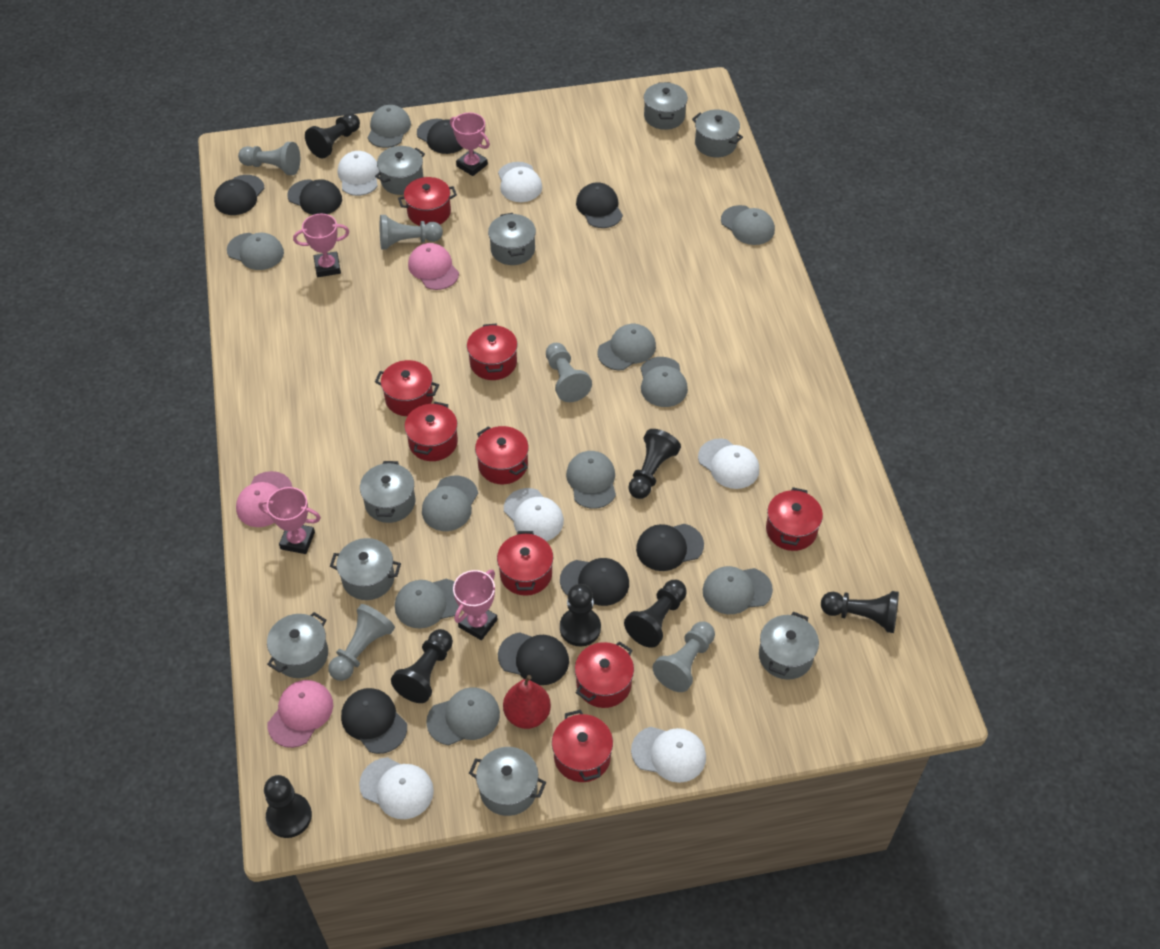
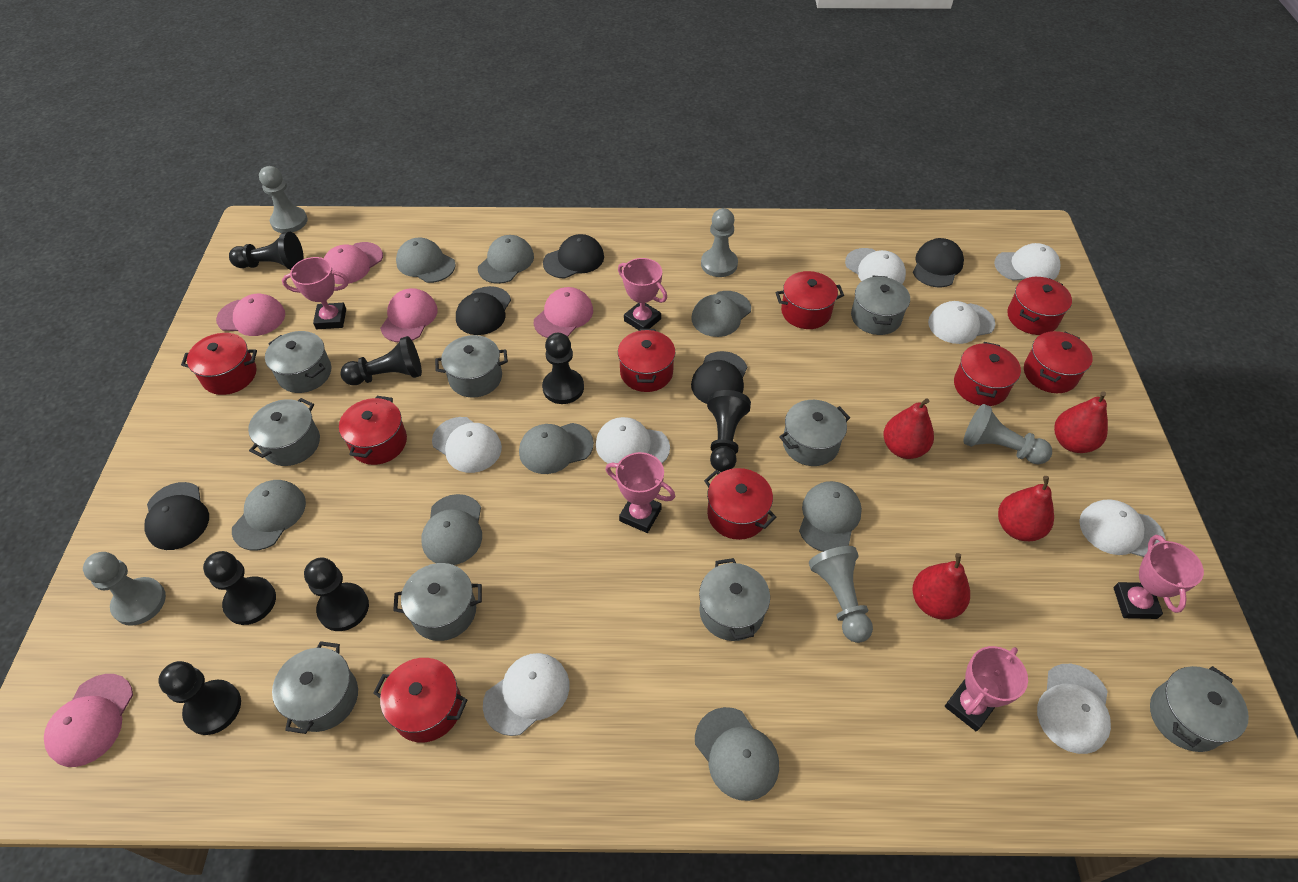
black cap: 8 -> 5
grey cap: 10 -> 8
pink cap: 3 -> 5
pink trophy: 4 -> 5
red pear: 1 -> 4
white cap: 6 -> 8

